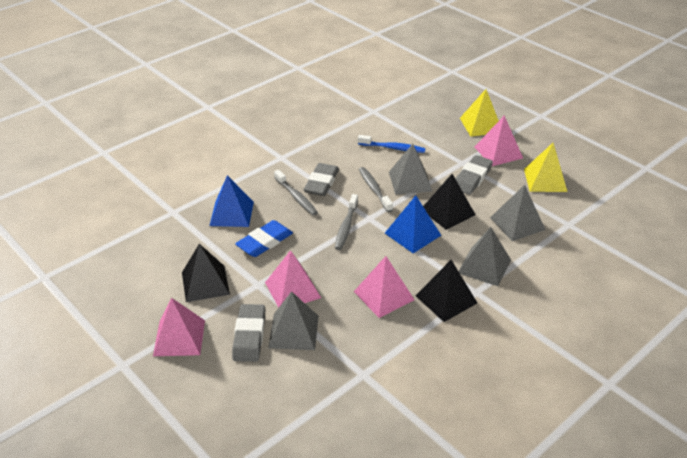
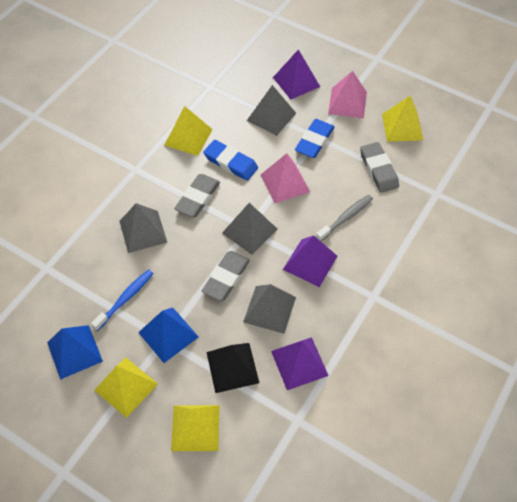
black pyramid: 3 -> 1
blue eraser: 1 -> 2
grey toothbrush: 3 -> 1
pink pyramid: 4 -> 2
purple pyramid: 0 -> 3
yellow pyramid: 2 -> 4

